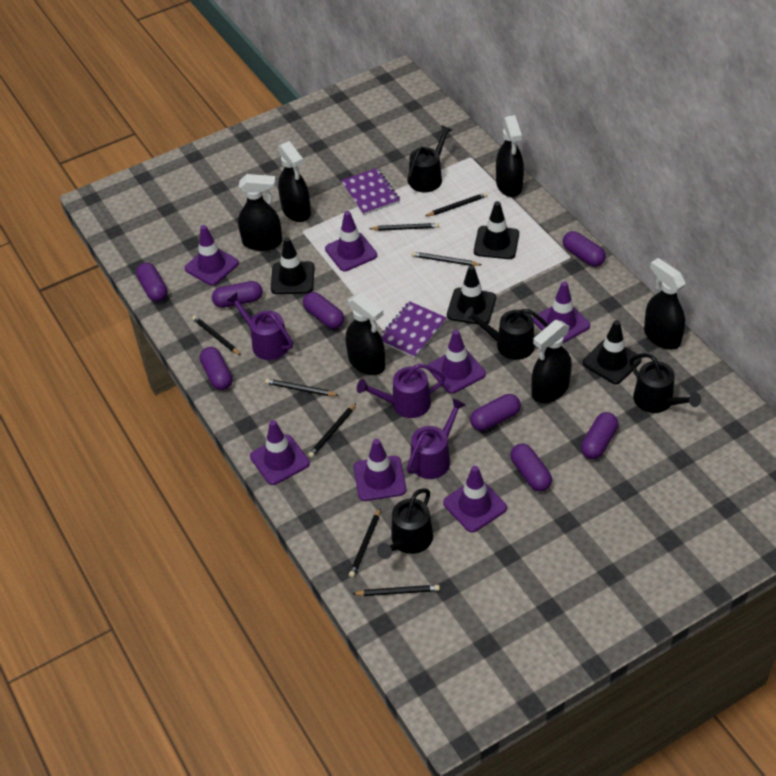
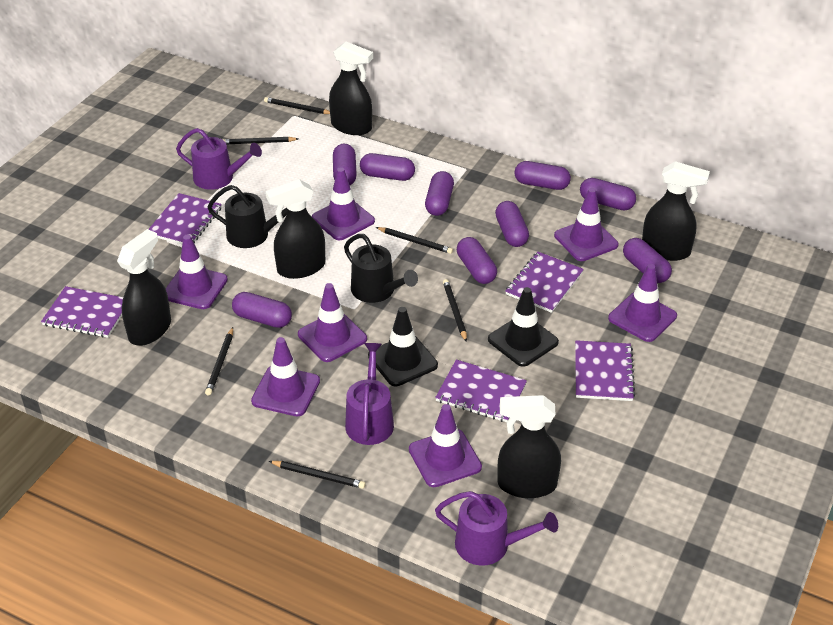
black pencil: 8 -> 6
black spray bottle: 6 -> 5
black traffic cone: 4 -> 2
black watering can: 4 -> 2
purple capsule: 8 -> 9
purple notebook: 2 -> 5

